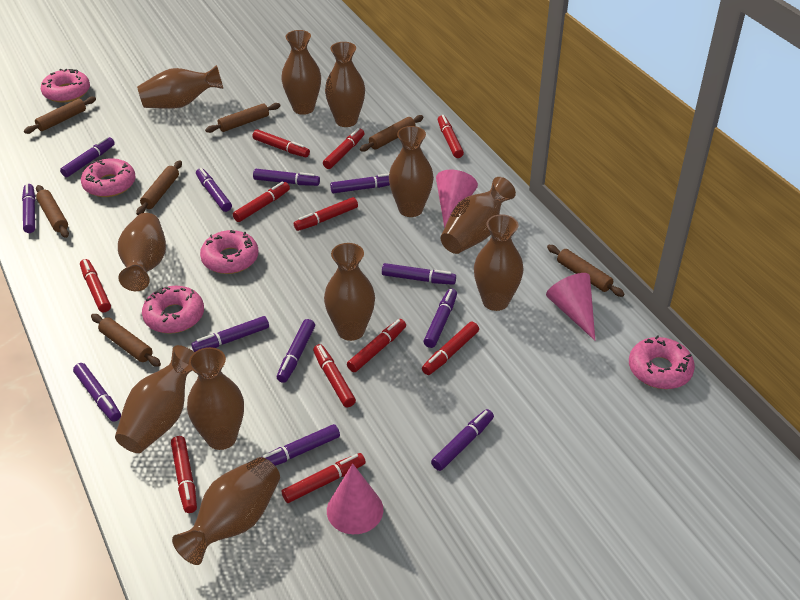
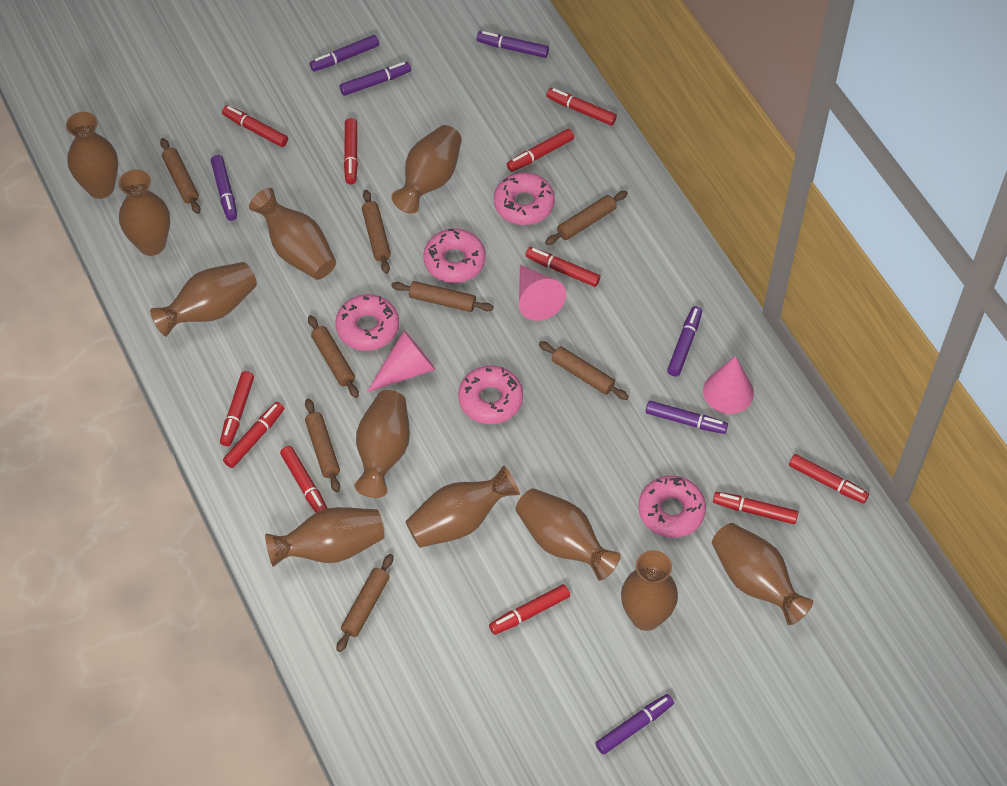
brown rolling pin: 7 -> 8
purple marker: 12 -> 7

